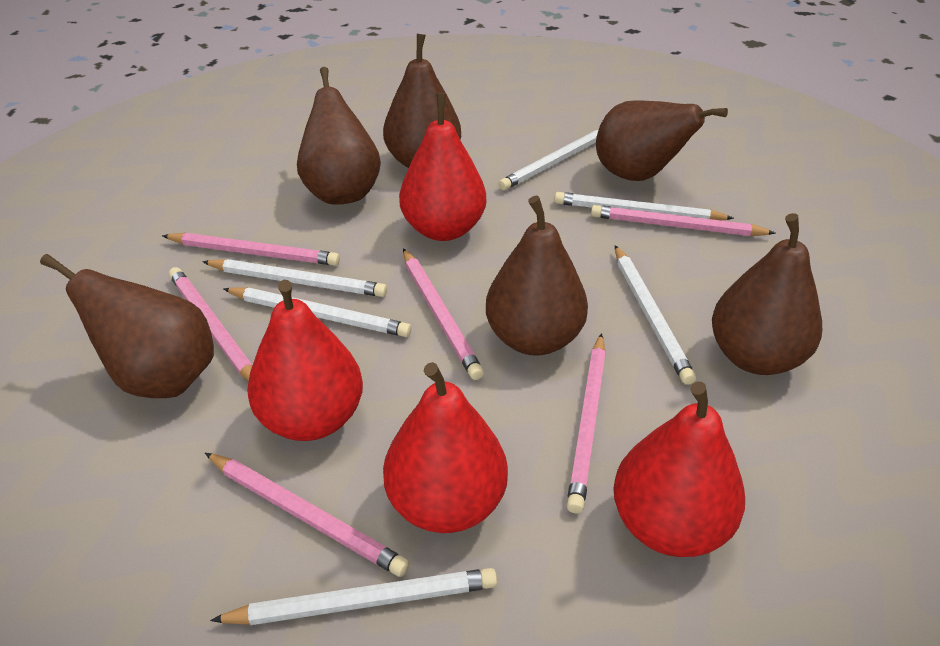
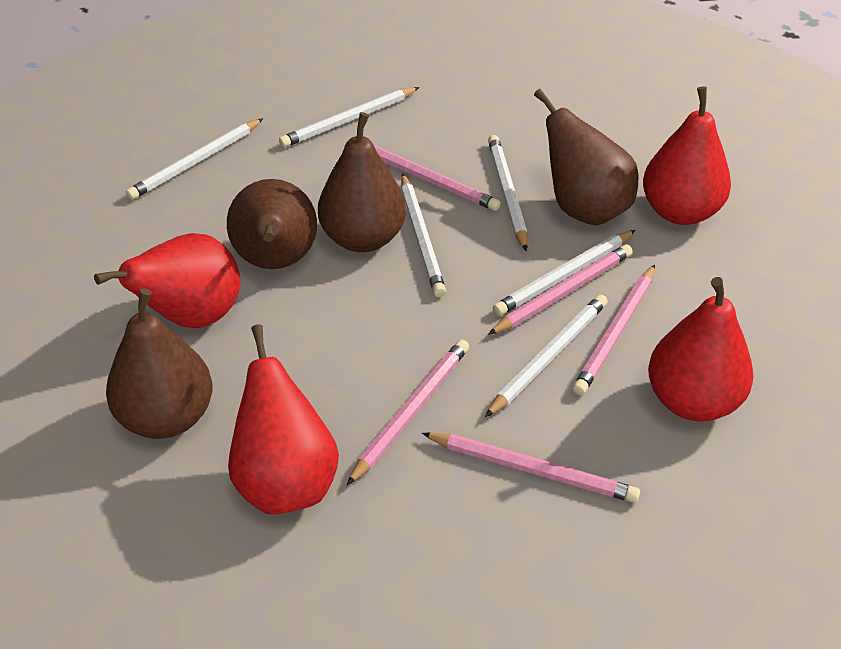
brown pear: 6 -> 4
pink pencil: 6 -> 5

